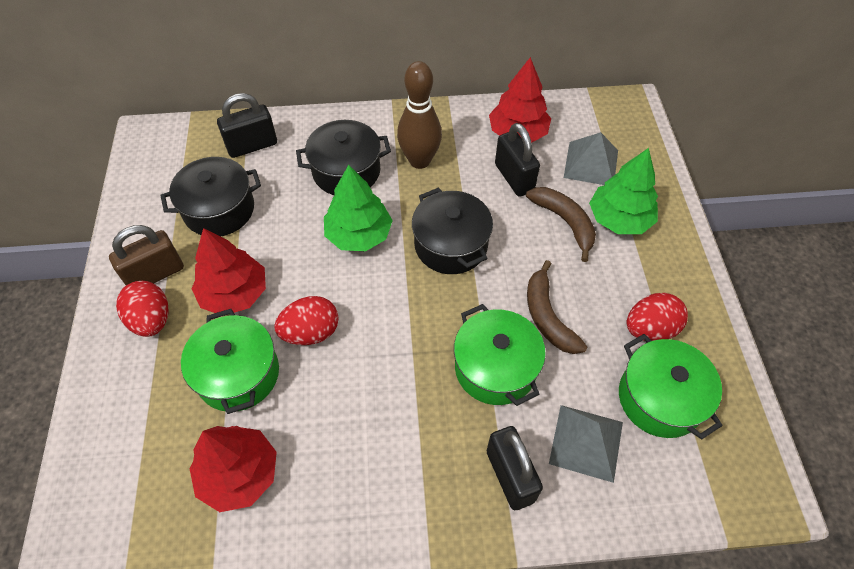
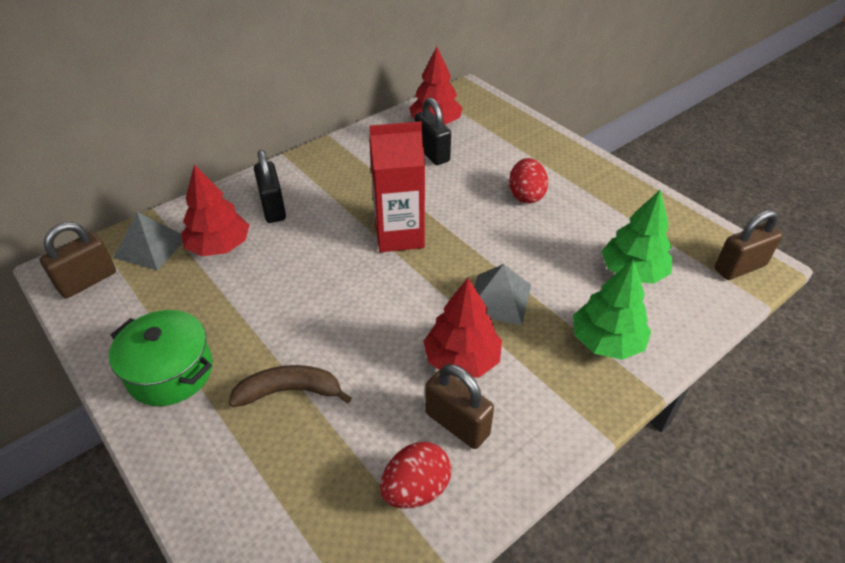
black padlock: 3 -> 2
black pot: 3 -> 0
brown banana: 2 -> 1
brown bowling pin: 1 -> 0
brown padlock: 1 -> 3
green pot: 3 -> 1
red carton: 0 -> 1
red egg: 3 -> 2

